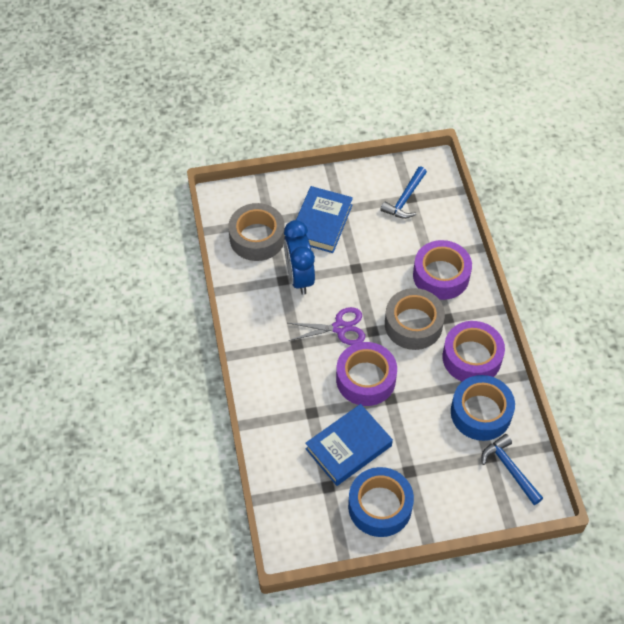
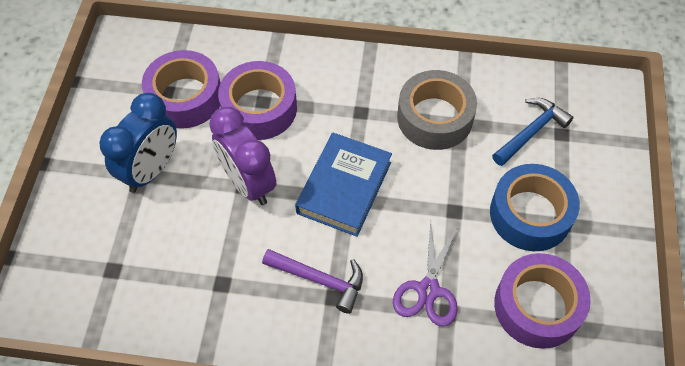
blue book: 2 -> 1
blue hammer: 2 -> 1
blue tape: 2 -> 1
grey tape: 2 -> 1
purple clock: 0 -> 1
purple hammer: 0 -> 1

